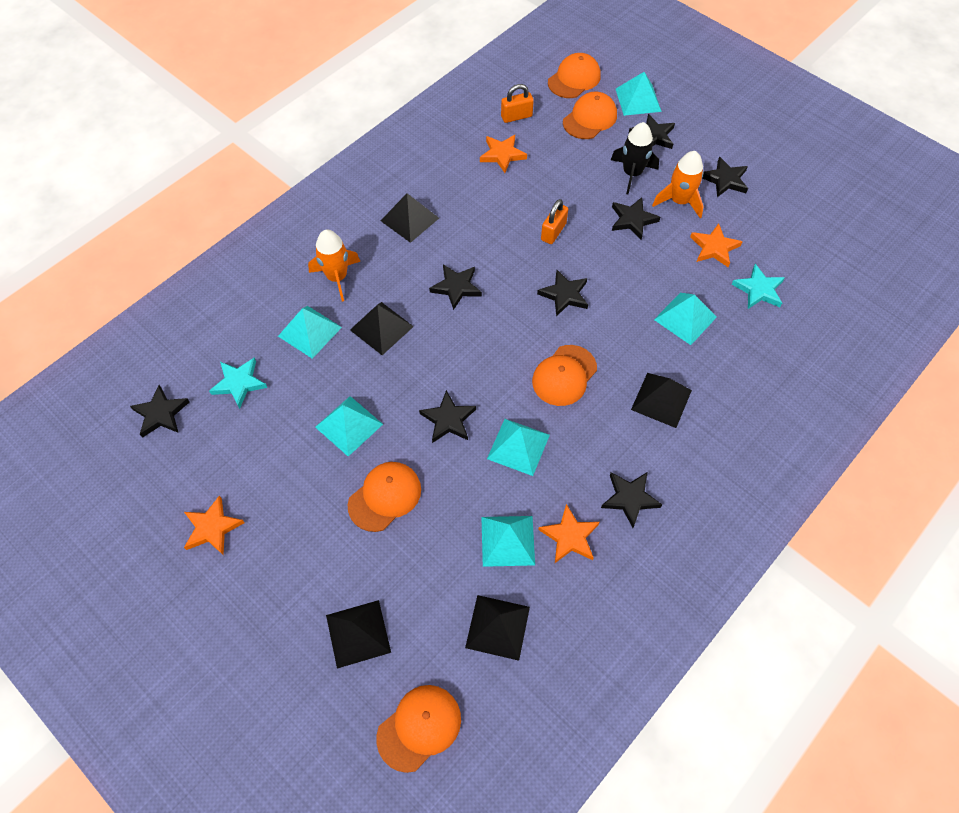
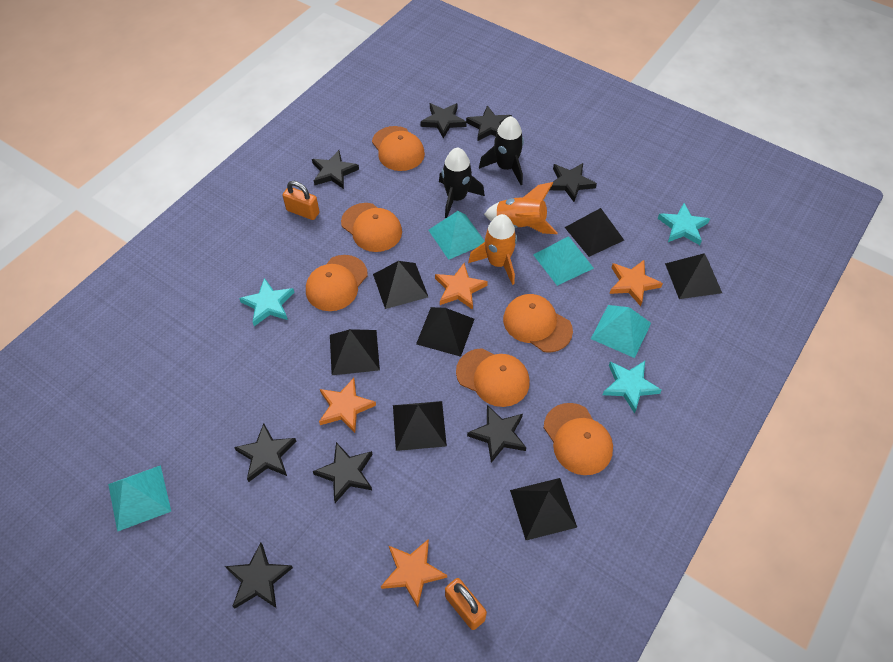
black pyramid: 5 -> 7
black rocket: 1 -> 2
orange cap: 5 -> 6
turquoise pyramid: 6 -> 4
turquoise star: 2 -> 3

